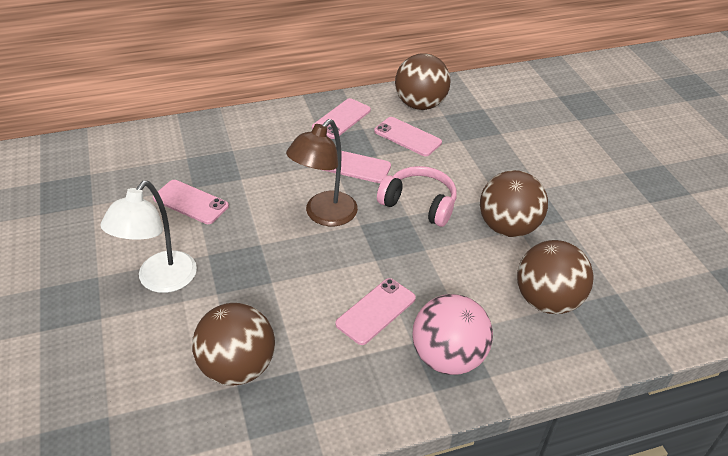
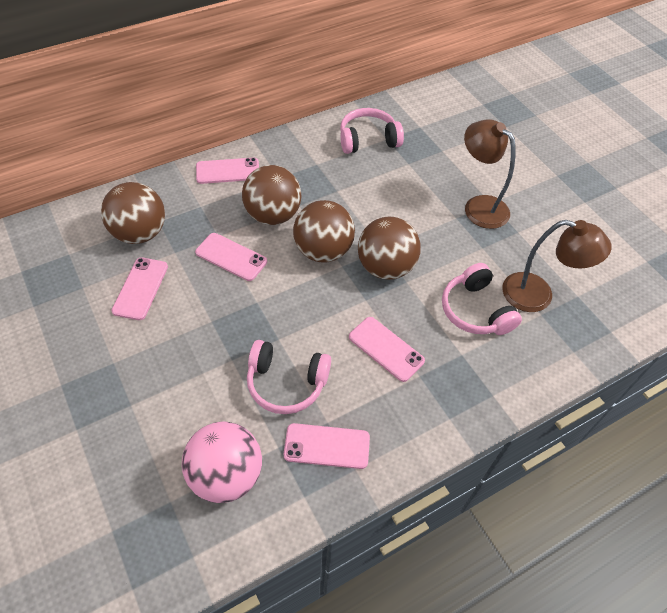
brown lamp: 1 -> 2
pink headphones: 1 -> 3
white lamp: 1 -> 0

